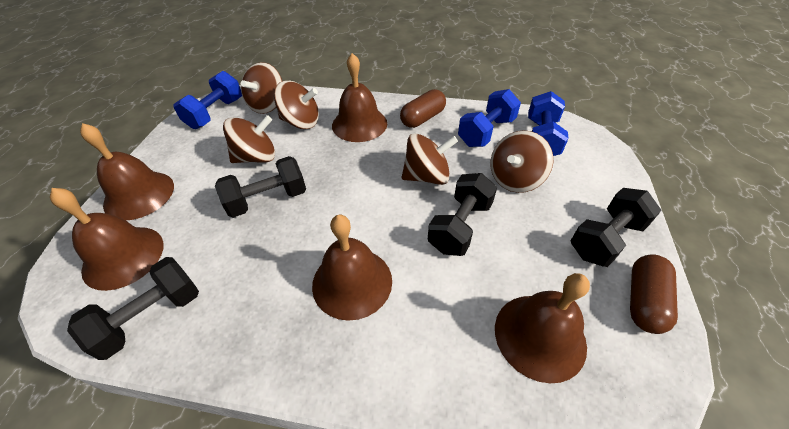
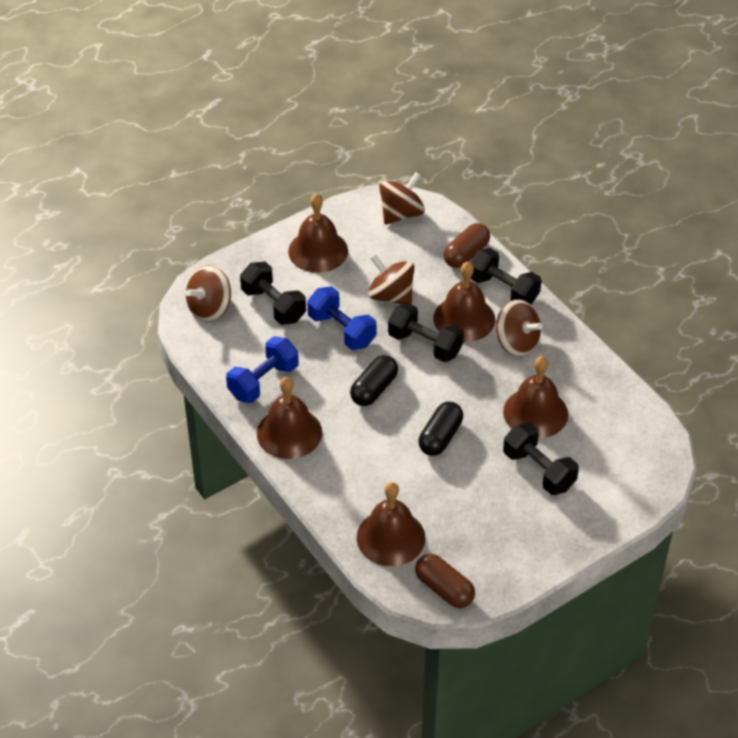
black capsule: 0 -> 2
blue dumbbell: 3 -> 2
brown spinning top: 5 -> 4

